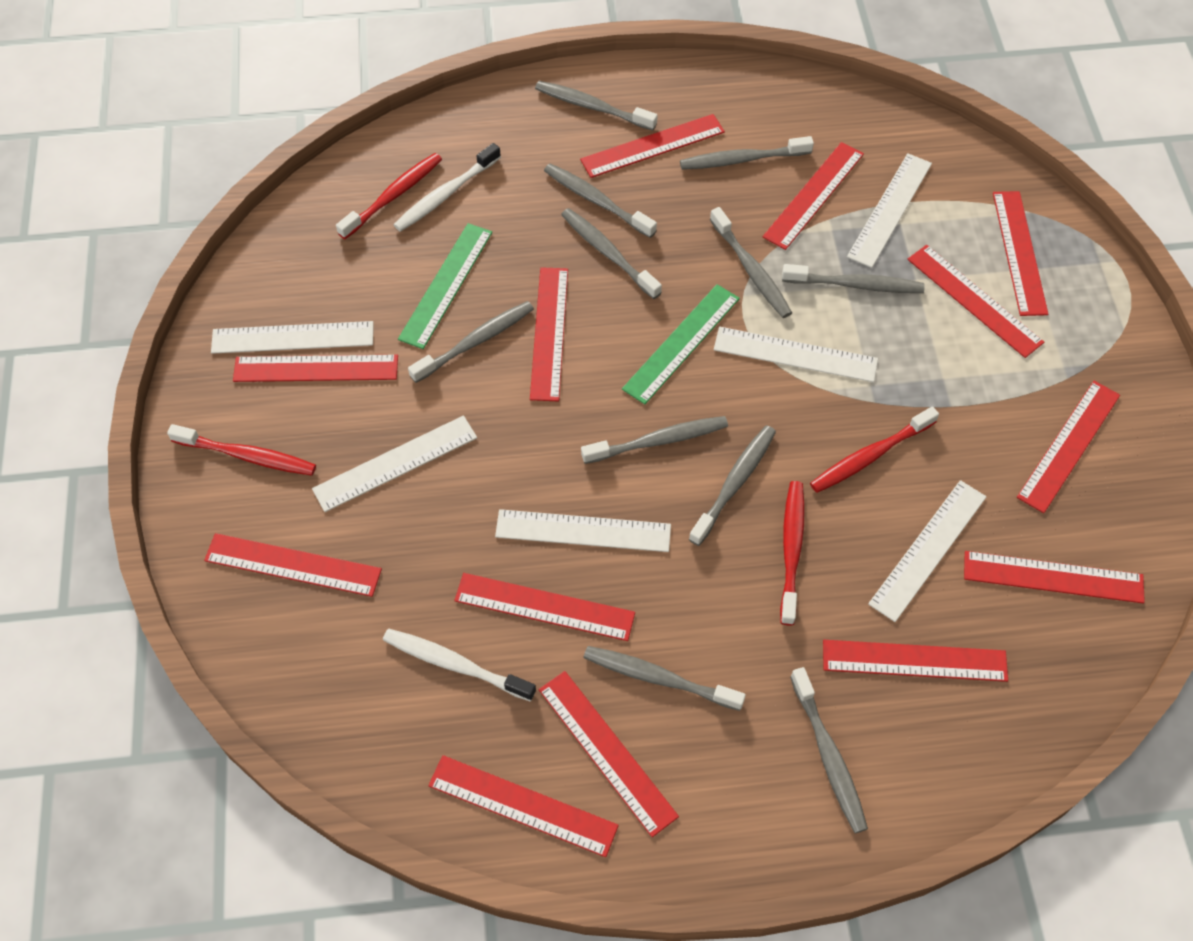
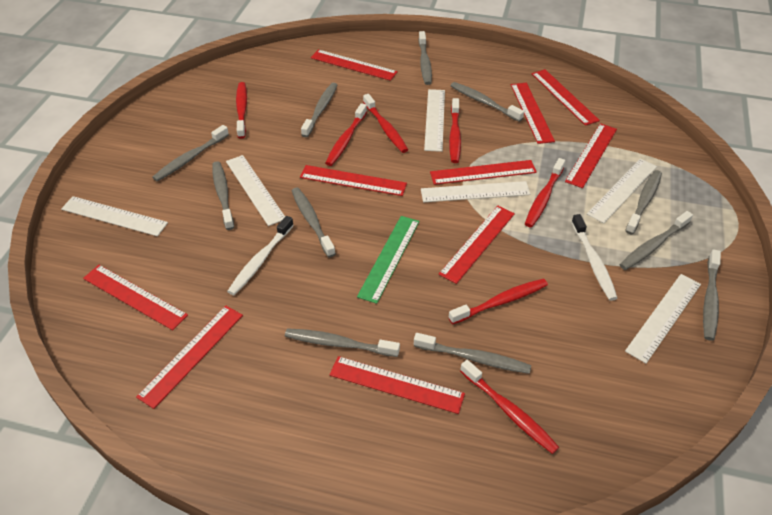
green ruler: 2 -> 1
red ruler: 13 -> 10
red toothbrush: 4 -> 7

